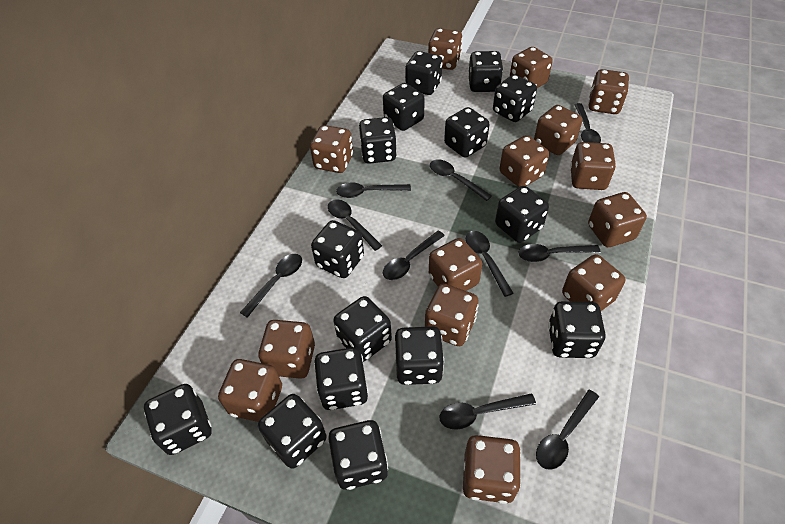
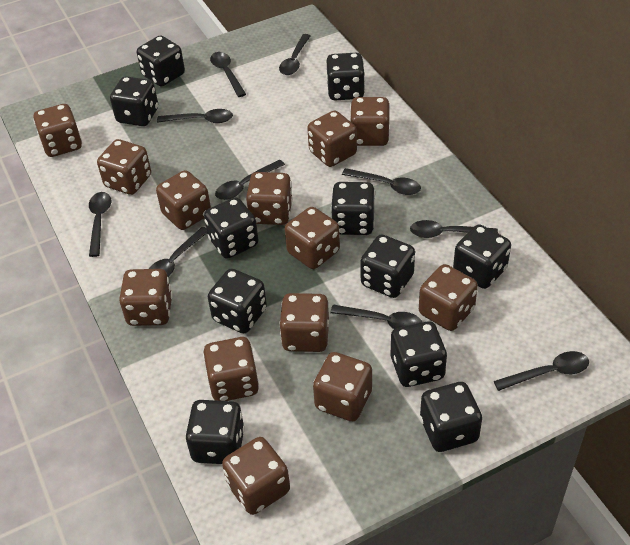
black dice: 15 -> 11
brown dice: 14 -> 13

